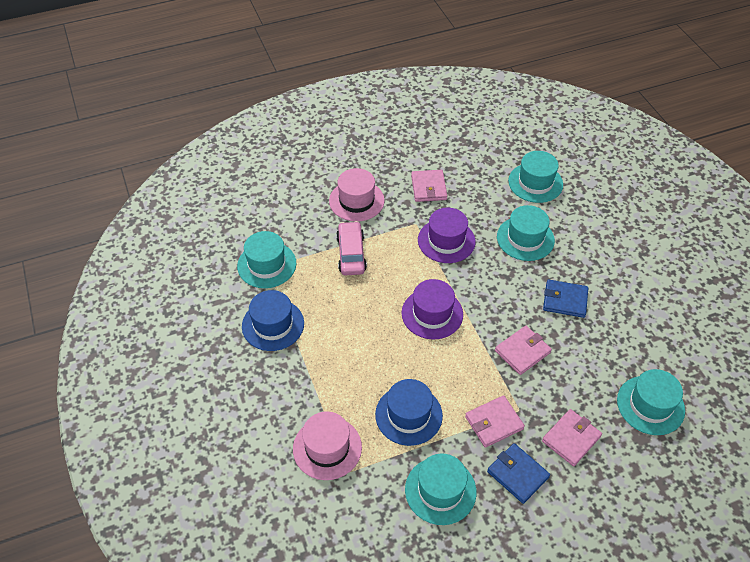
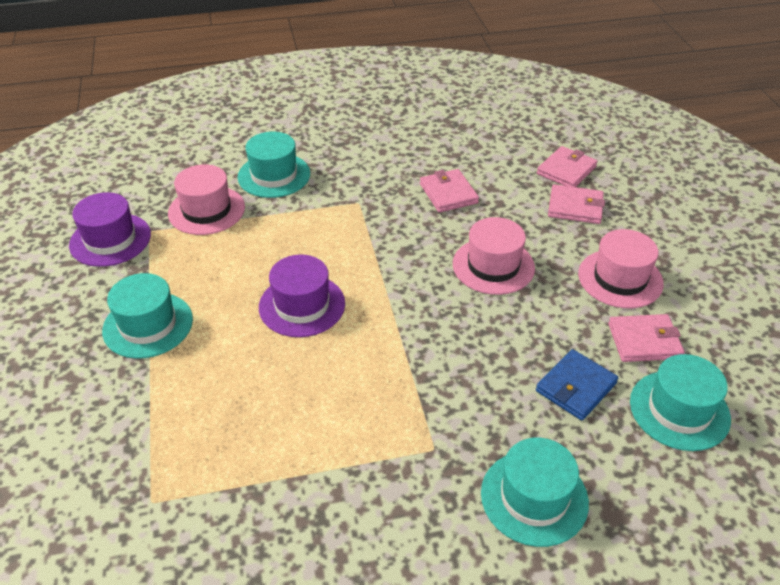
blue hat: 2 -> 0
blue wallet: 2 -> 1
pink car: 1 -> 0
pink hat: 2 -> 3
turquoise hat: 5 -> 4

